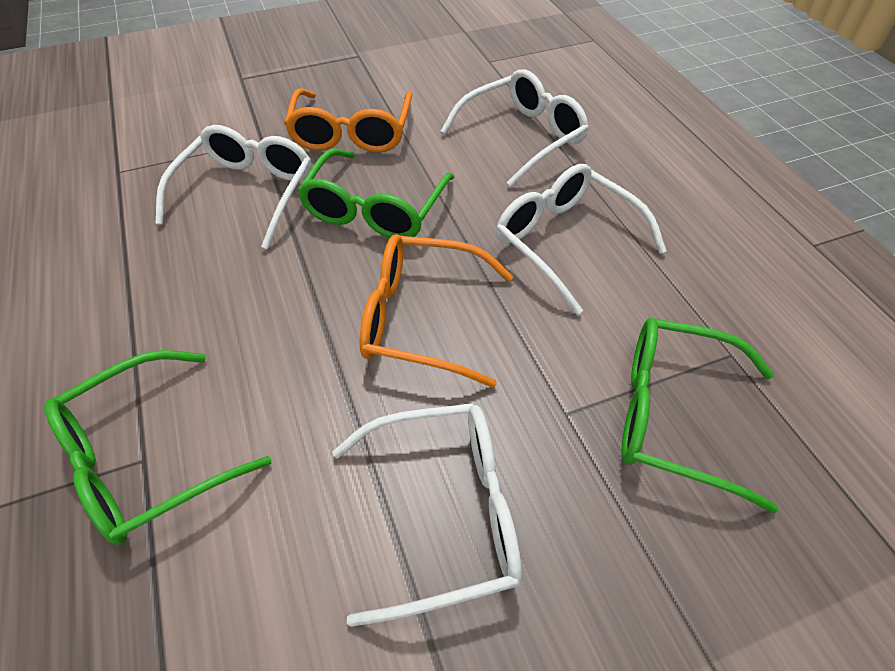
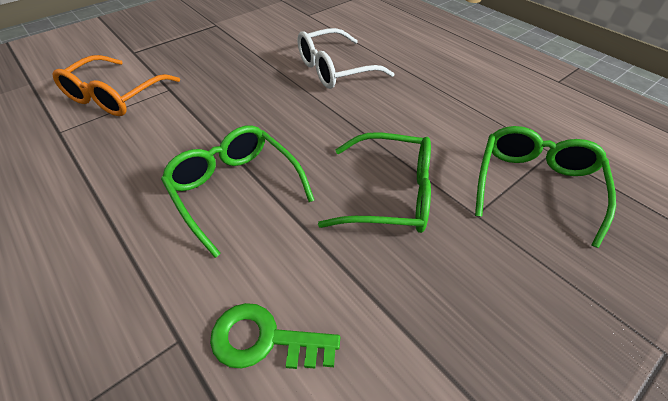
green key: 0 -> 1
orange glasses: 2 -> 1
white glasses: 4 -> 1

